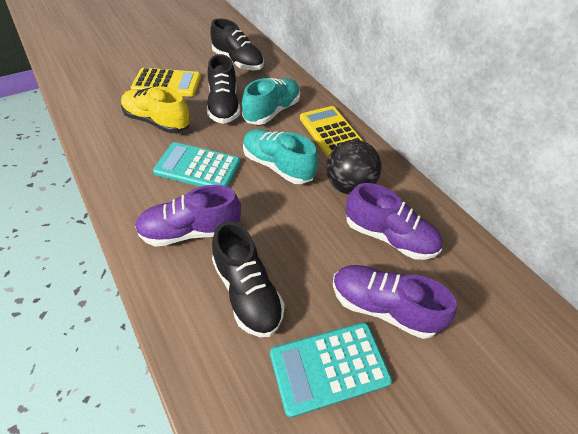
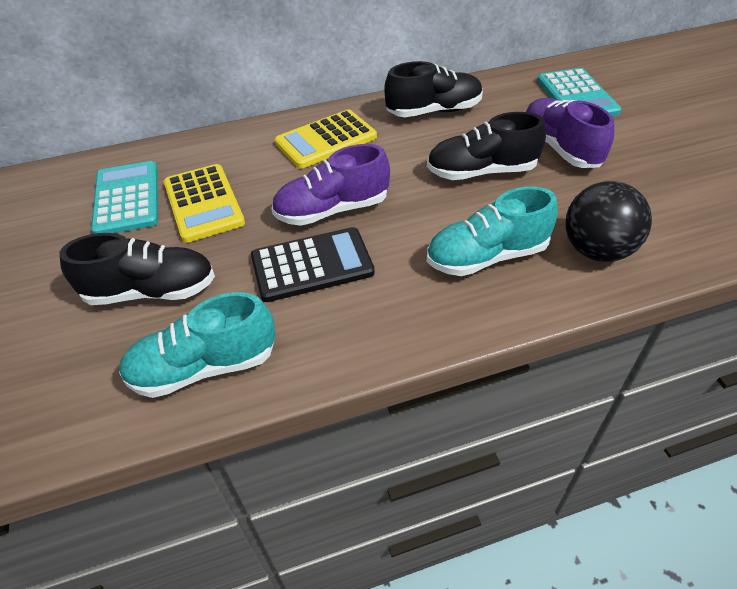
black calculator: 0 -> 1
purple shoe: 3 -> 2
yellow shoe: 1 -> 0

